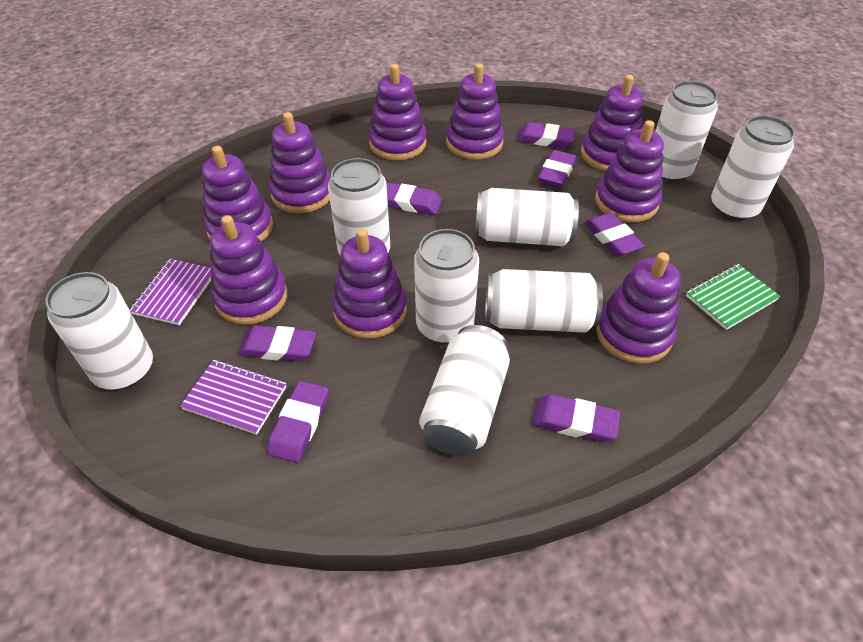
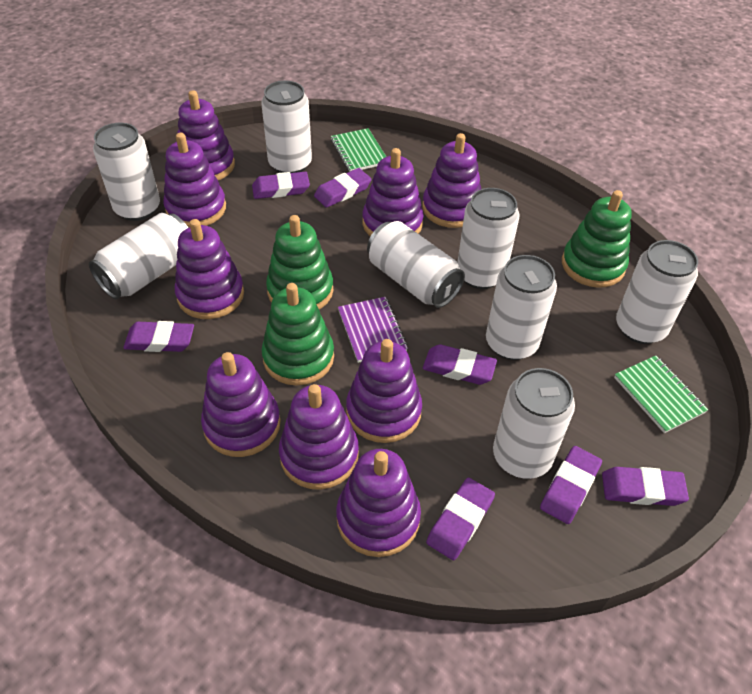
green notebook: 1 -> 2
green stacking toy: 0 -> 3
purple notebook: 2 -> 1

